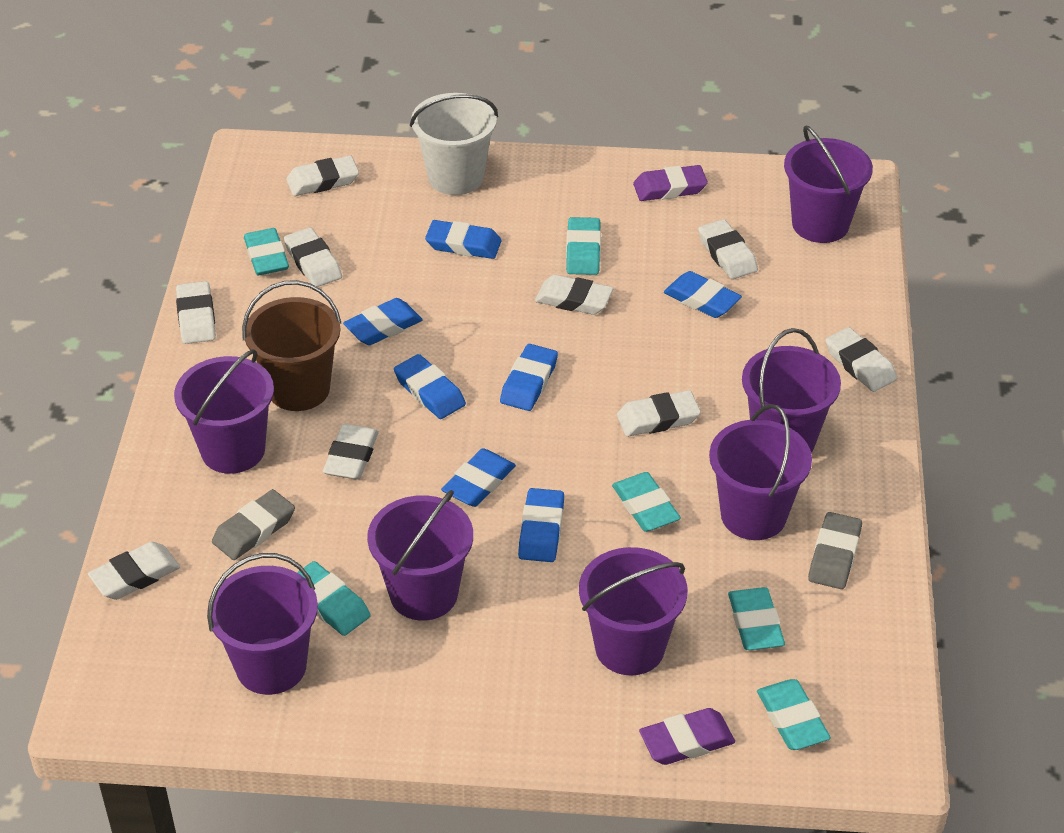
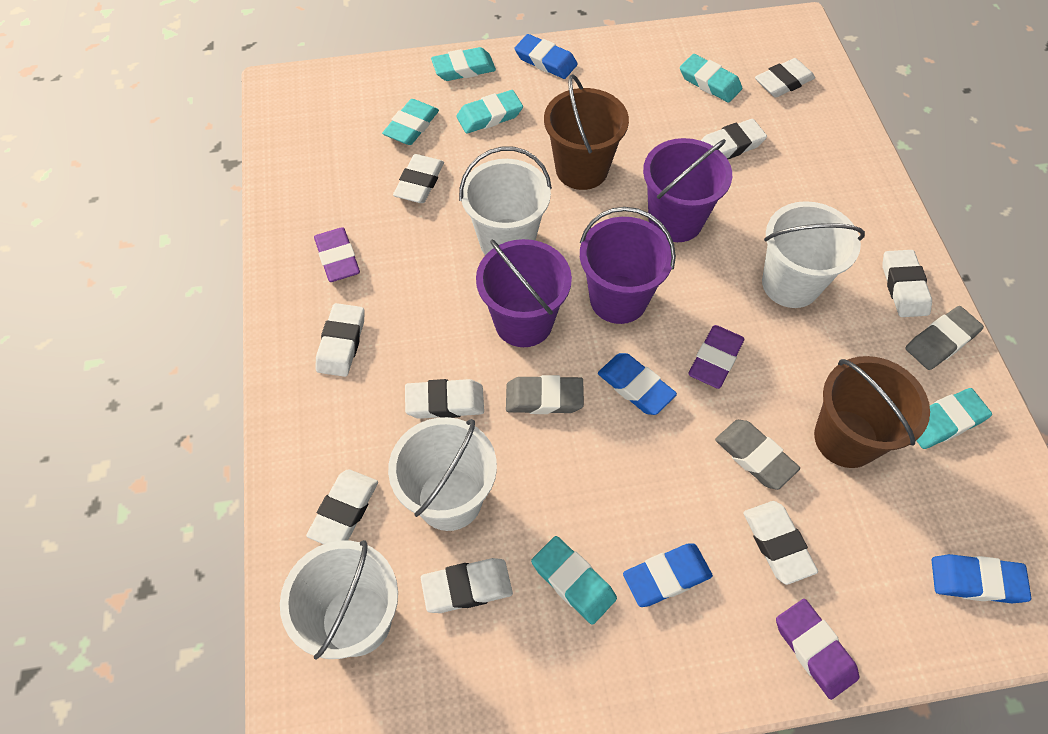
blue eraser: 7 -> 4
brown bucket: 1 -> 2
grey eraser: 2 -> 3
purple bucket: 7 -> 3
purple eraser: 2 -> 3
white bucket: 1 -> 4

